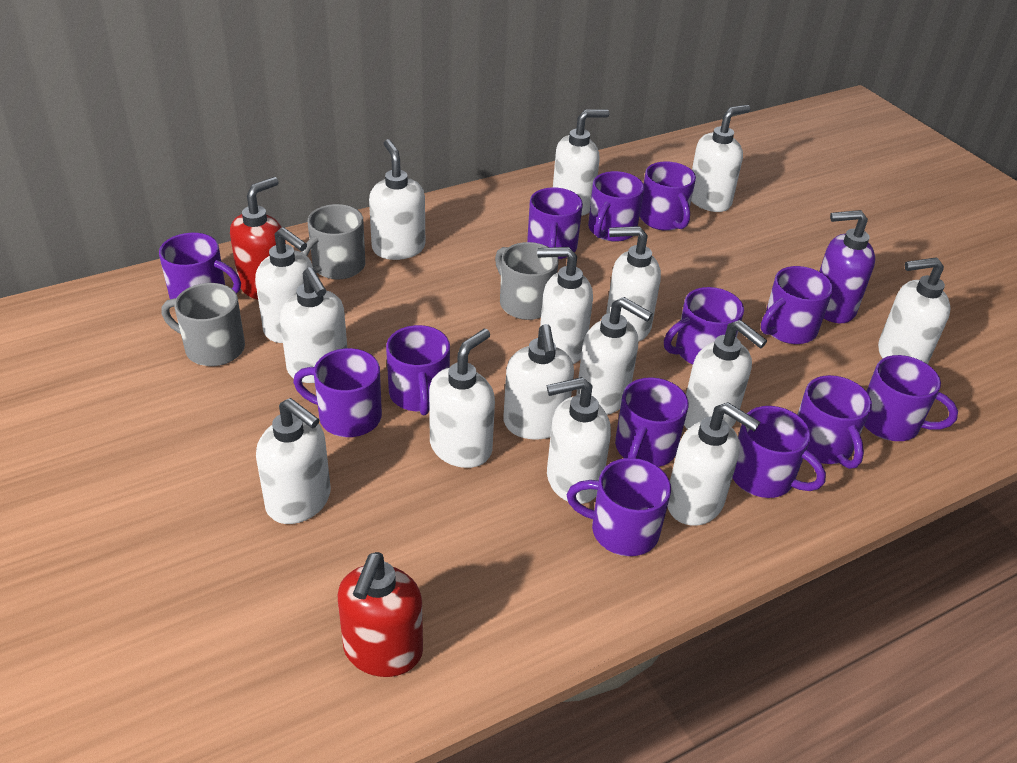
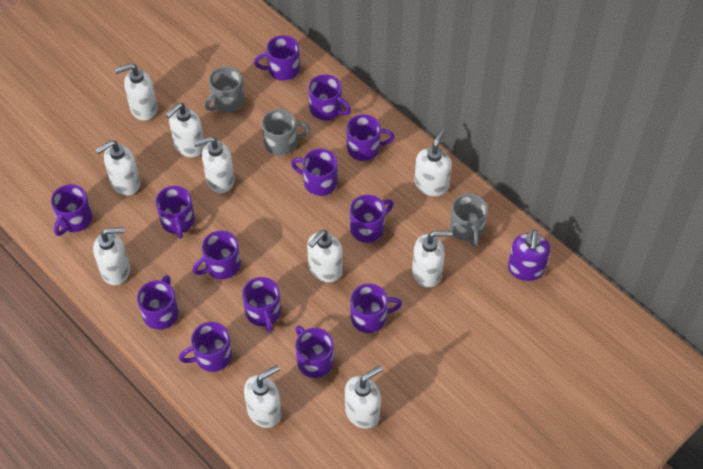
red soap dispenser: 2 -> 0
white soap dispenser: 15 -> 10

